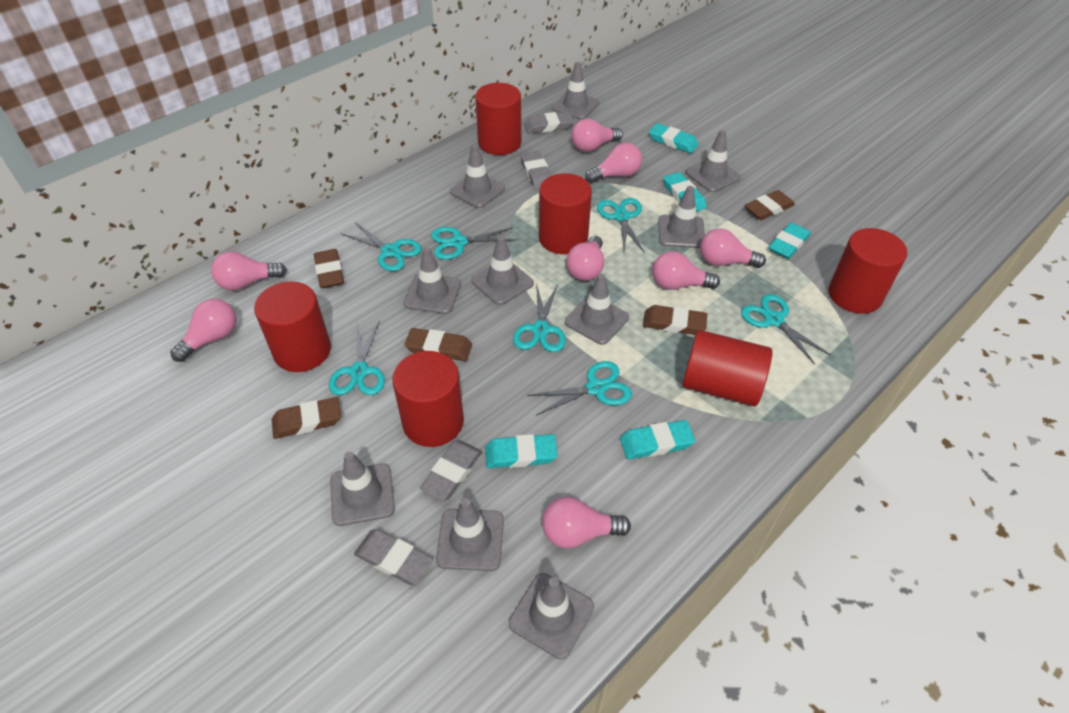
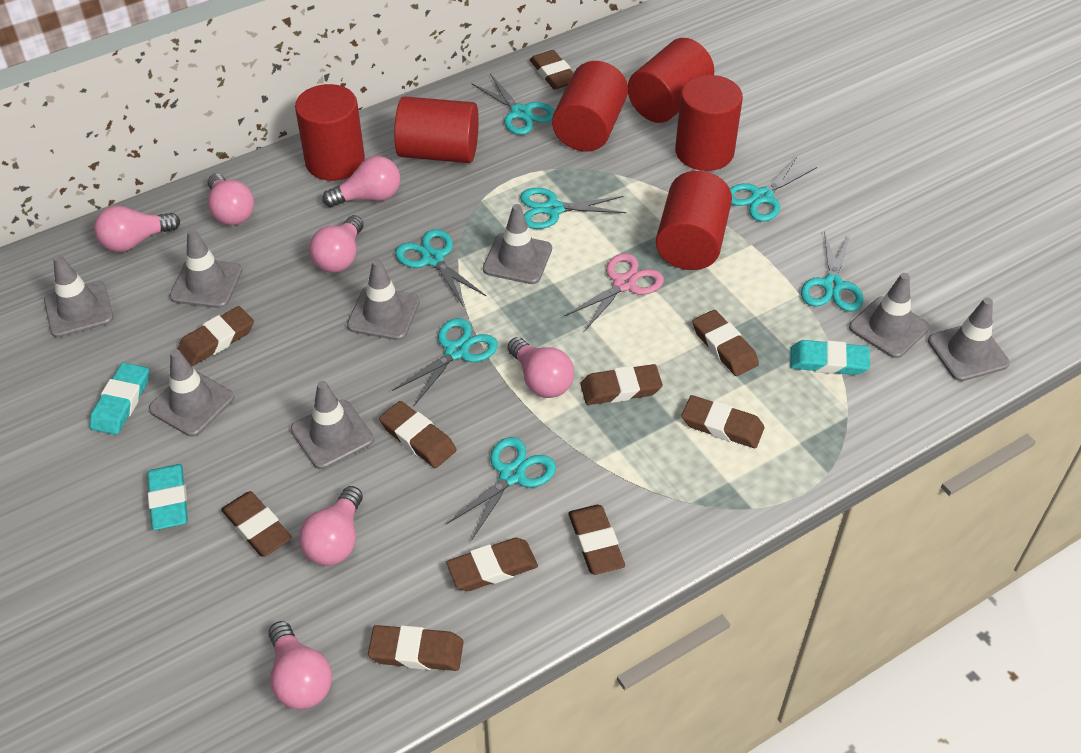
brown eraser: 5 -> 10
grey eraser: 4 -> 0
grey traffic cone: 10 -> 8
pink light bulb: 8 -> 7
pink scissors: 0 -> 1
turquoise eraser: 5 -> 3

